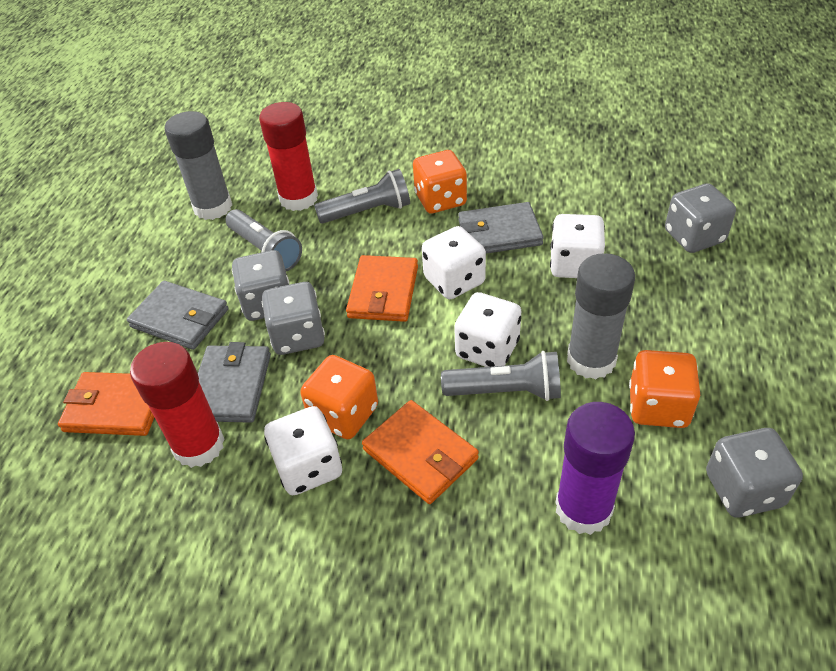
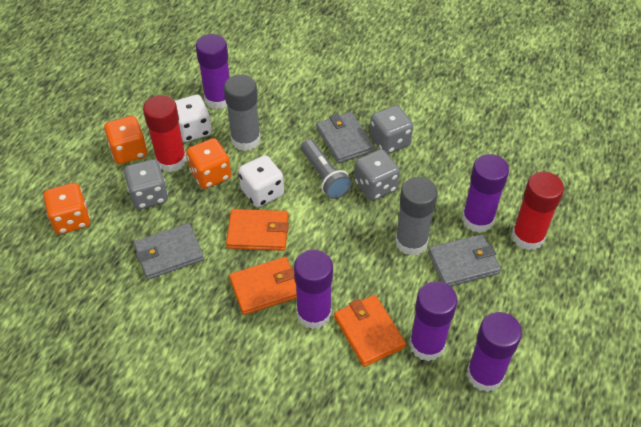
grey dice: 4 -> 3
grey flashlight: 3 -> 1
purple glue stick: 1 -> 5
white dice: 4 -> 2

